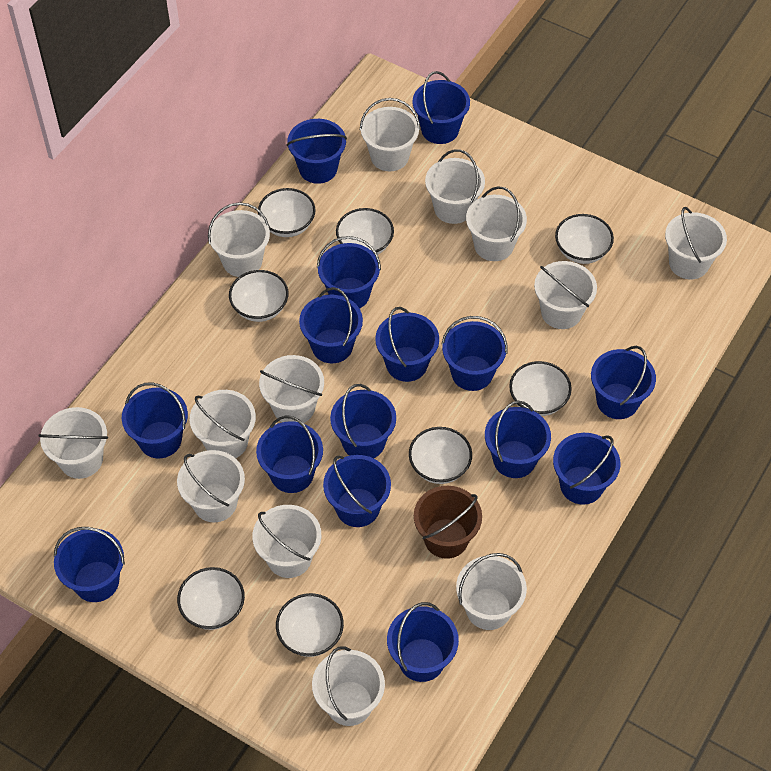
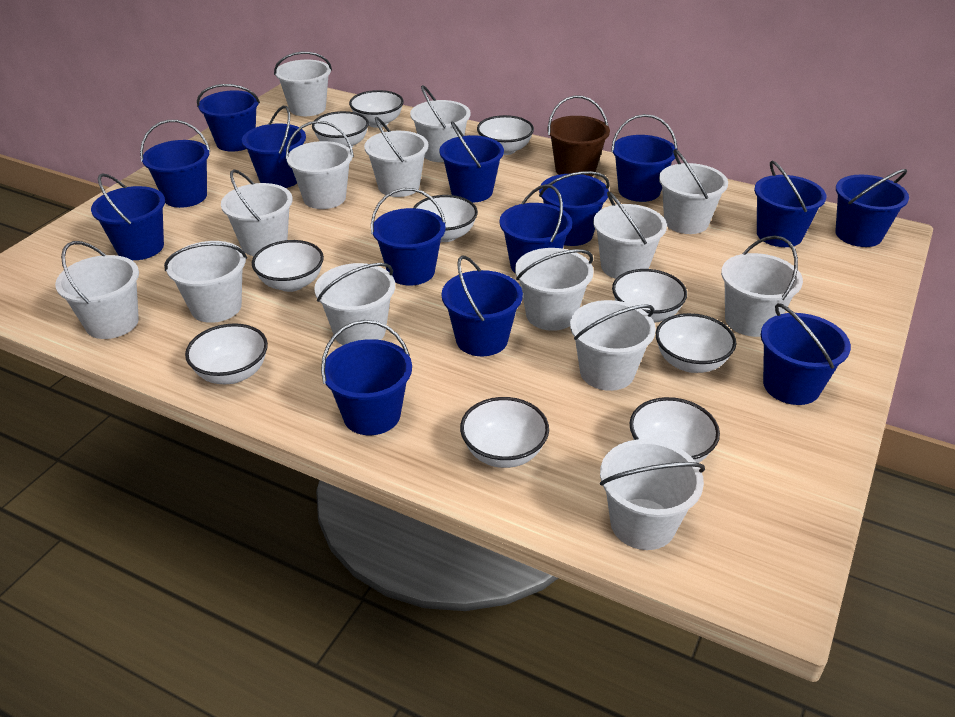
blue bucket: 15 -> 14
white bowl: 8 -> 10
white bucket: 13 -> 14

